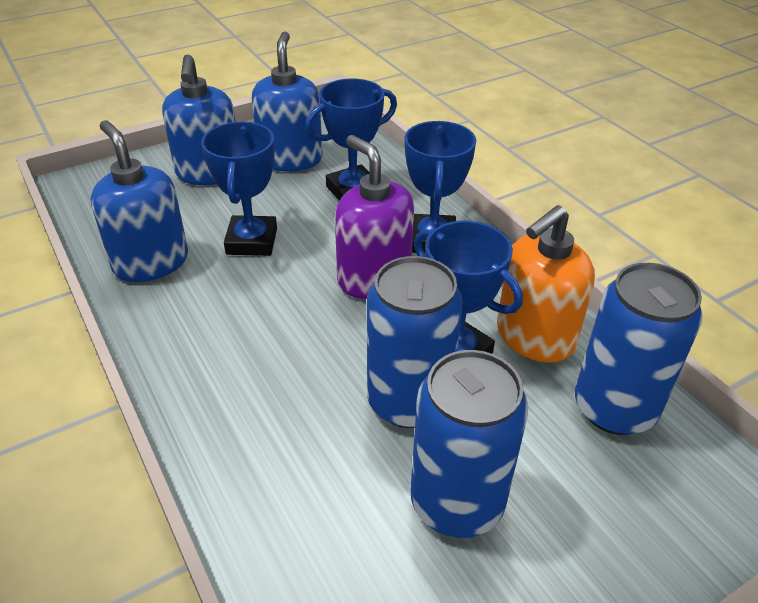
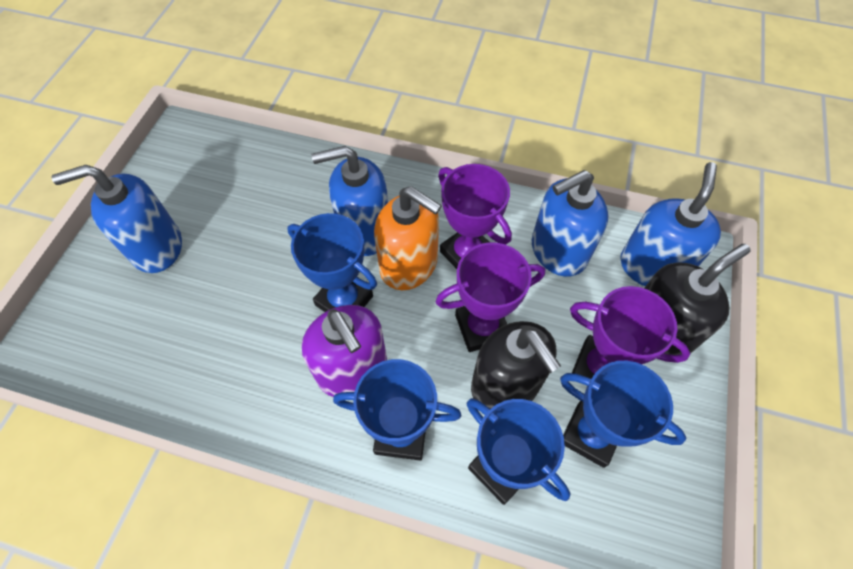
black soap dispenser: 0 -> 2
blue can: 3 -> 0
blue soap dispenser: 3 -> 4
purple trophy: 0 -> 3

